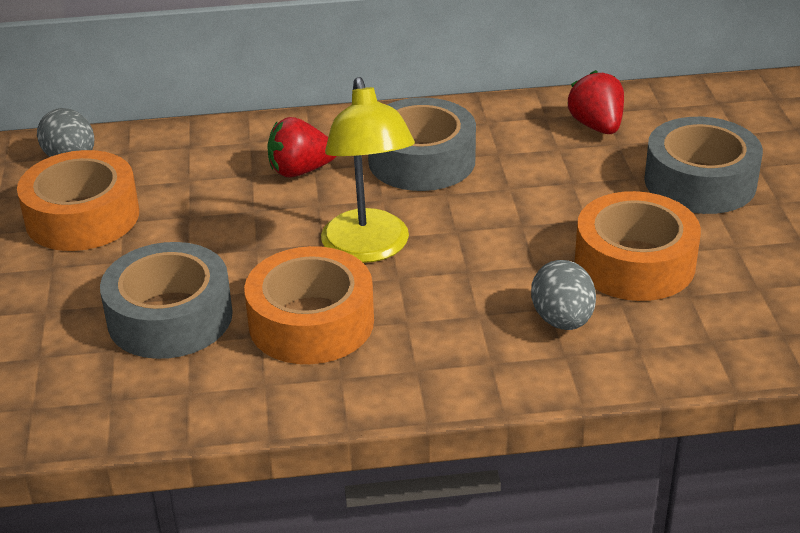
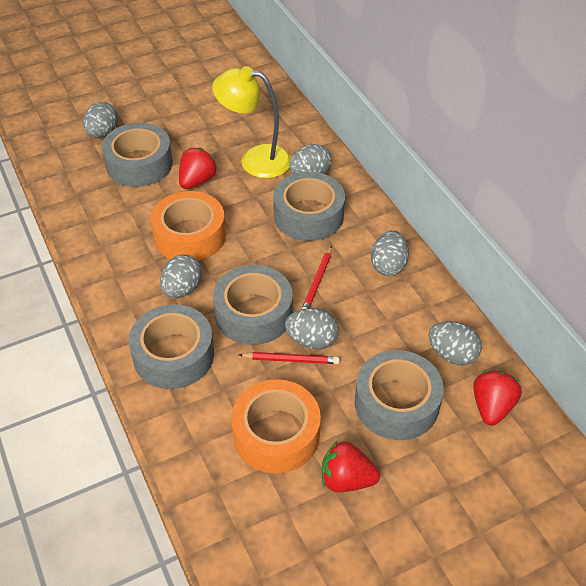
grey egg: 2 -> 6
grey tape: 3 -> 5
orange tape: 3 -> 2
red pencil: 0 -> 2
red strawberry: 2 -> 3

